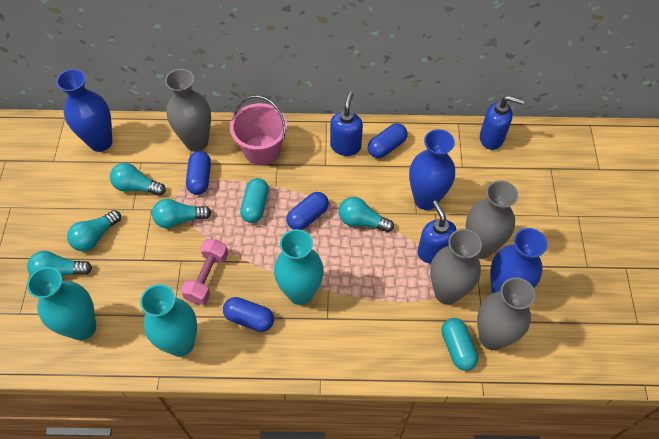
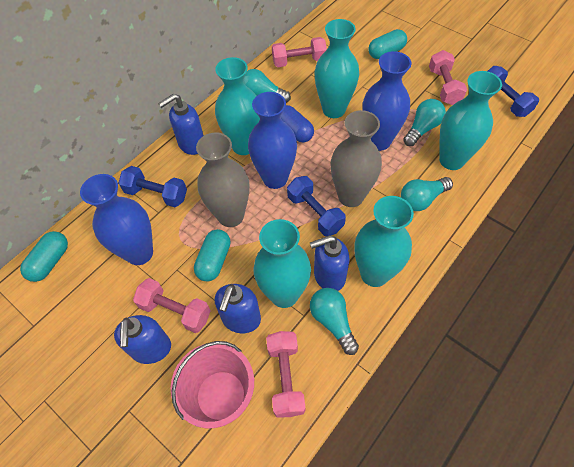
blue capsule: 4 -> 1
blue dumbbell: 0 -> 3
blue soap dispenser: 3 -> 4
grey vase: 4 -> 2
pink dumbbell: 1 -> 4
turquoise capsule: 2 -> 3
turquoise light bulb: 5 -> 4
turquoise vase: 3 -> 5

